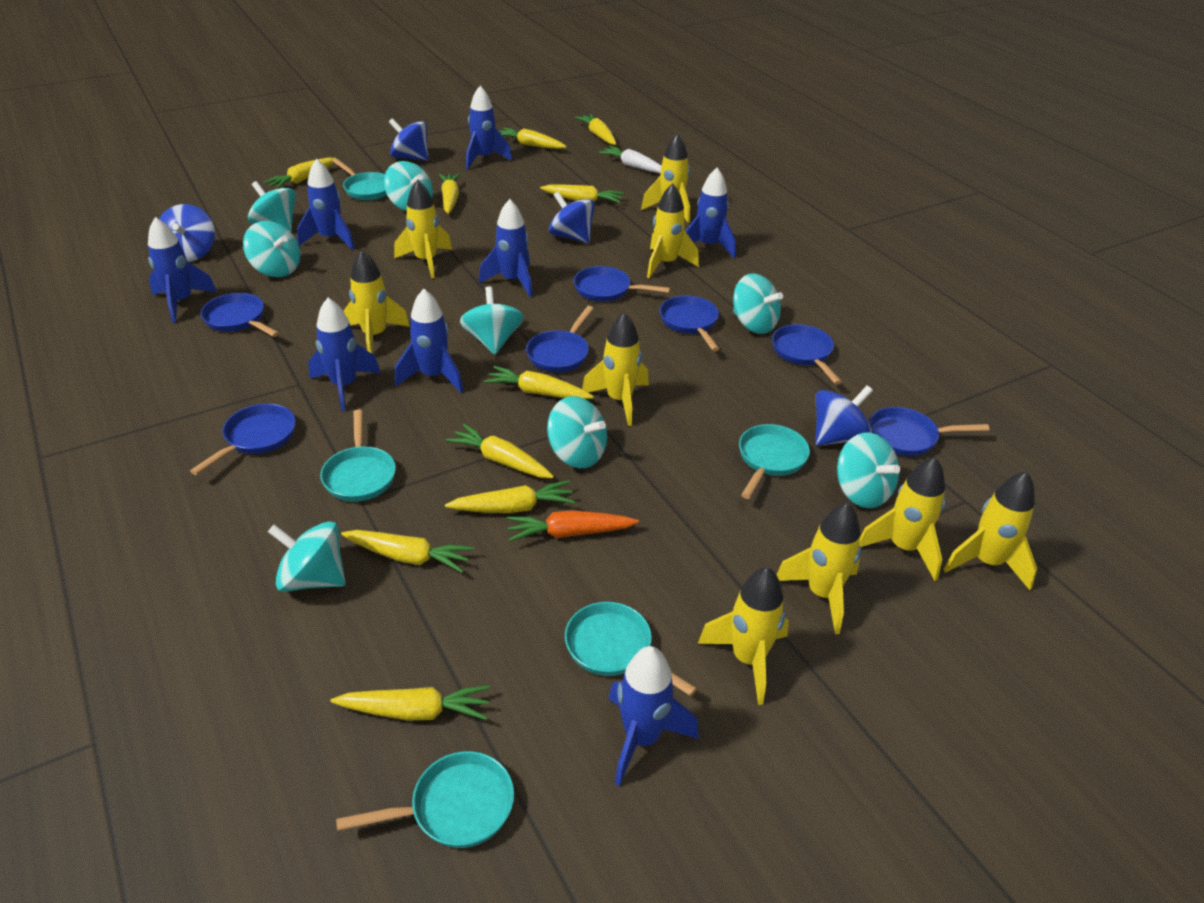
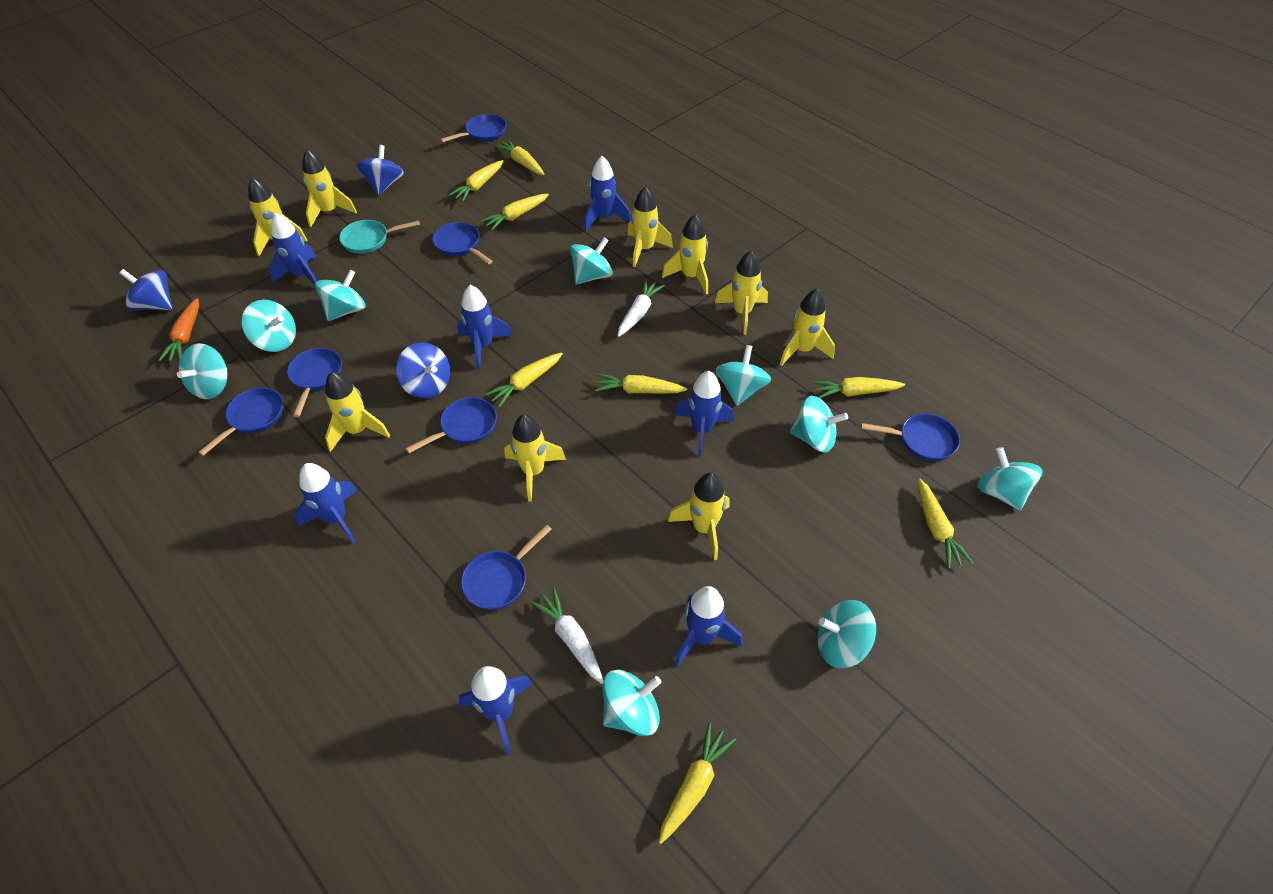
blue rocket: 8 -> 7
blue spinning top: 4 -> 3
turquoise pan: 5 -> 1
turquoise spinning top: 8 -> 9
white carrot: 1 -> 2
yellow carrot: 10 -> 8

